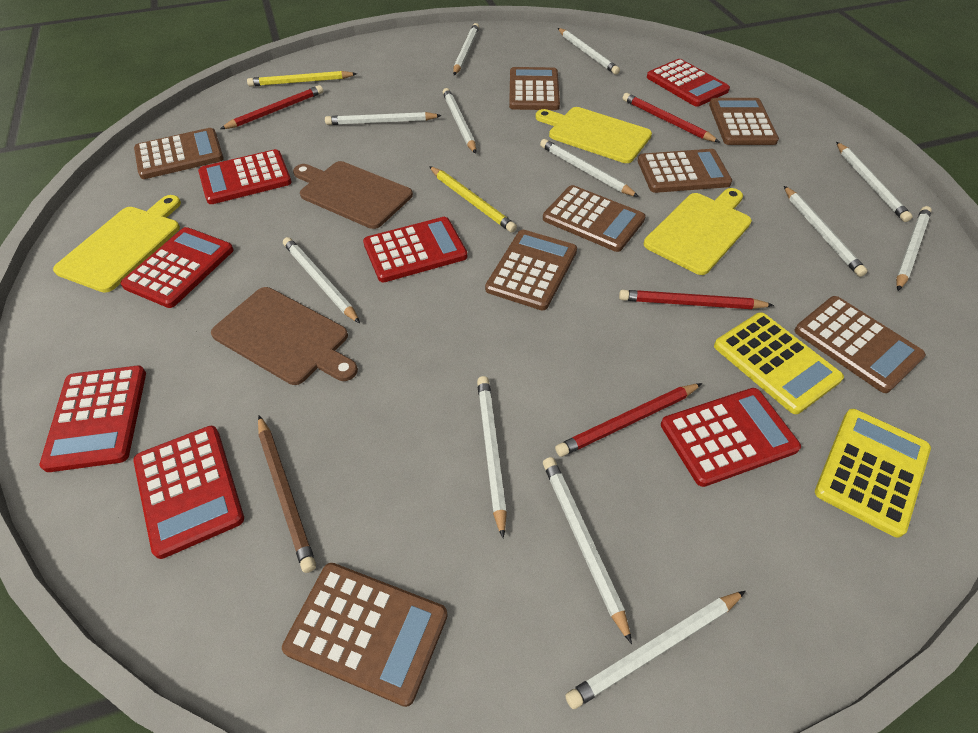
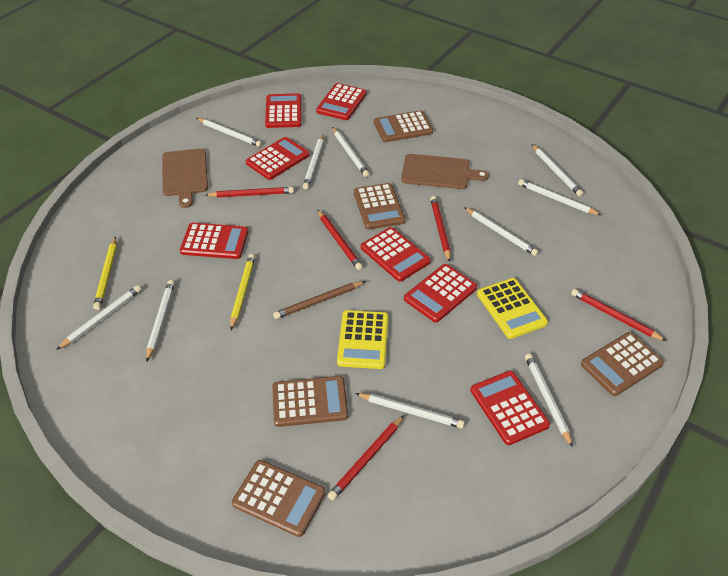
brown calculator: 8 -> 5
red pencil: 4 -> 5
white pencil: 12 -> 10
yellow cutting board: 3 -> 0

